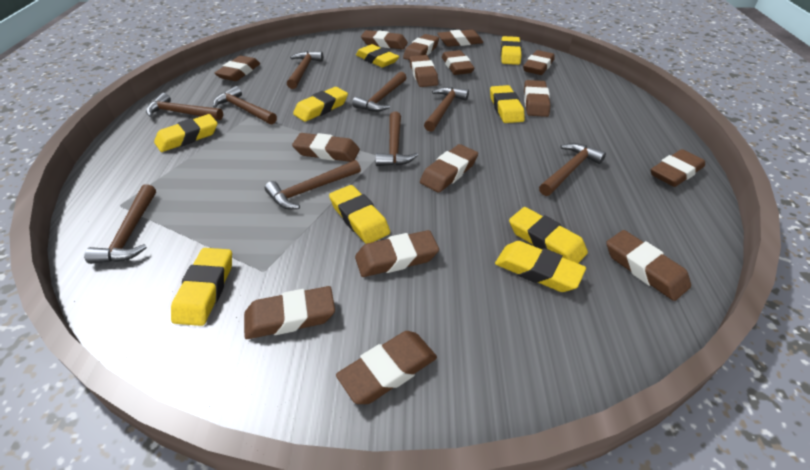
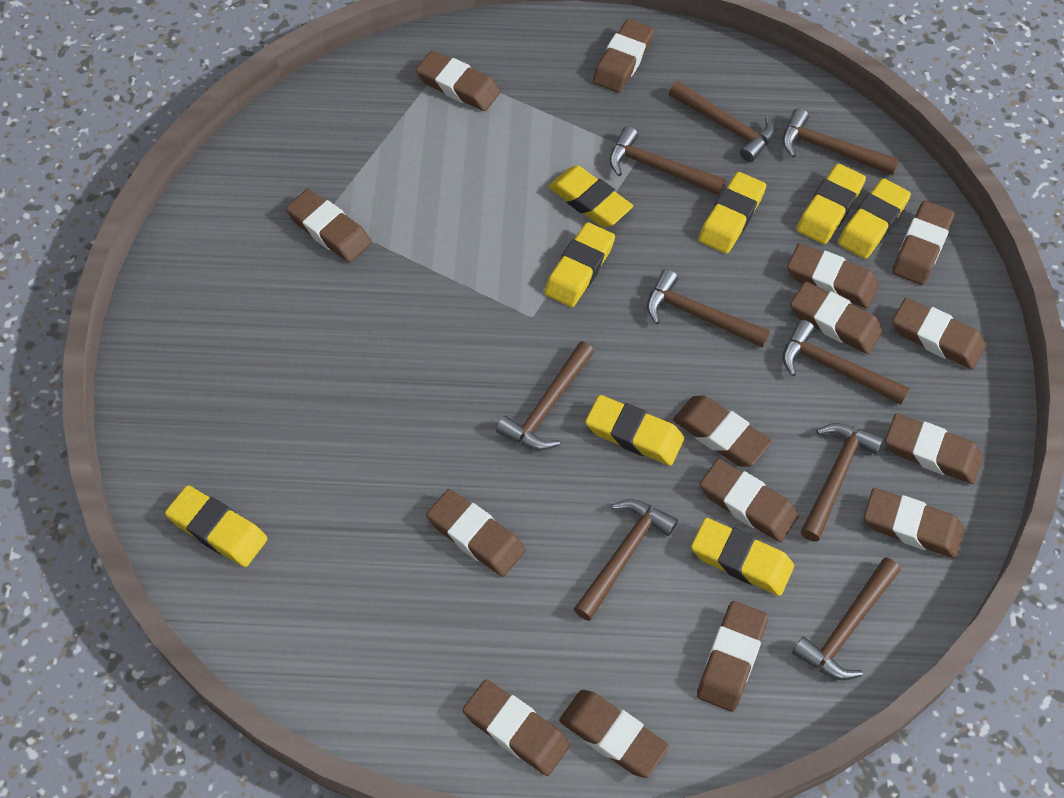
yellow eraser: 9 -> 8

